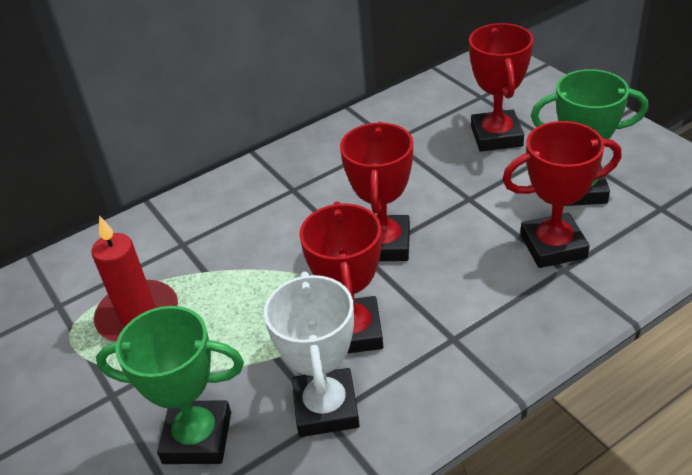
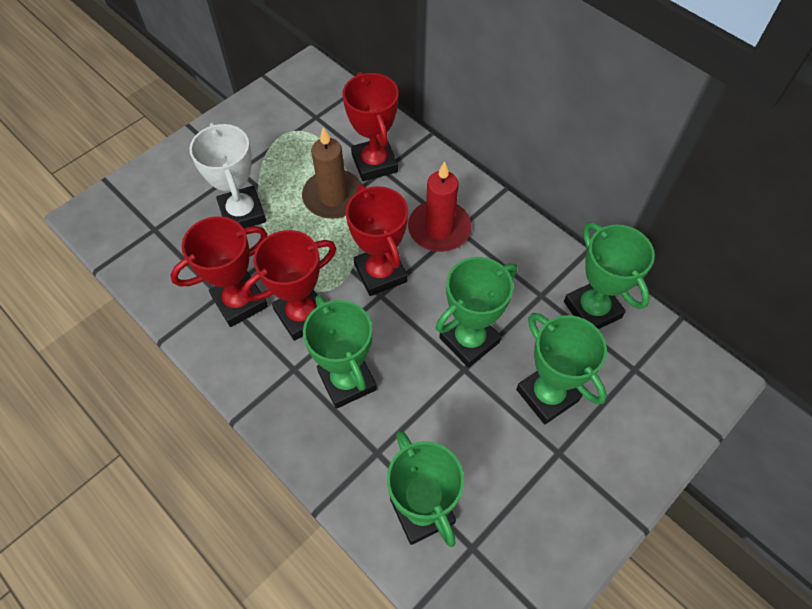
brown candle: 0 -> 1
green trophy: 2 -> 5

